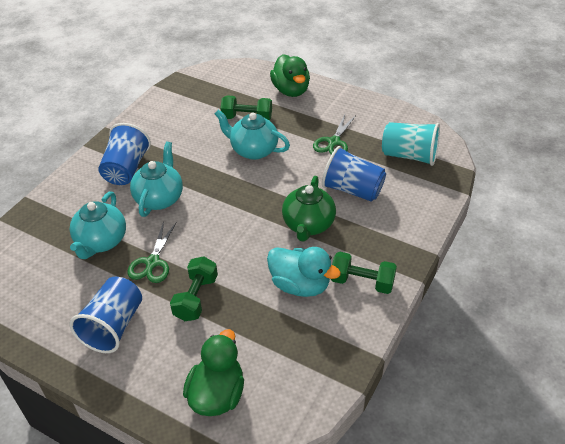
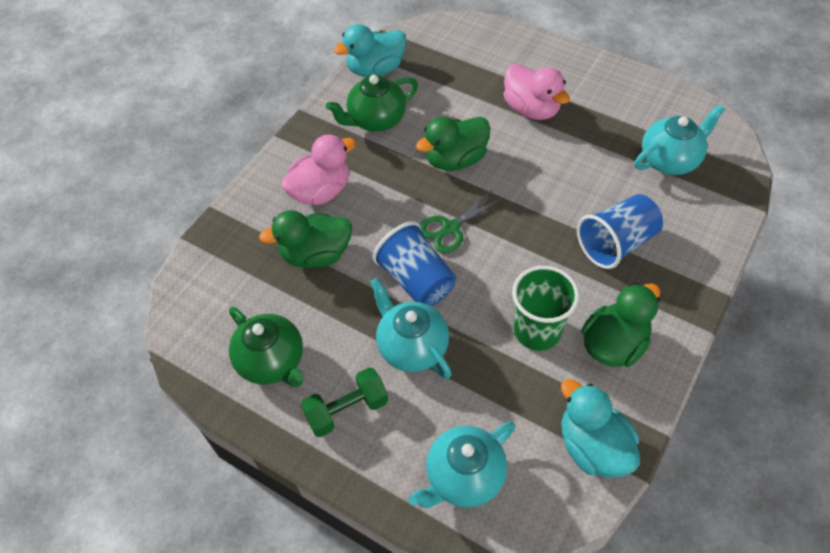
blue cup: 3 -> 2
green cup: 0 -> 1
green duck: 2 -> 3
green dumbbell: 3 -> 1
green scissors: 2 -> 1
green teapot: 1 -> 2
pink duck: 0 -> 2
turquoise cup: 1 -> 0
turquoise duck: 1 -> 2

